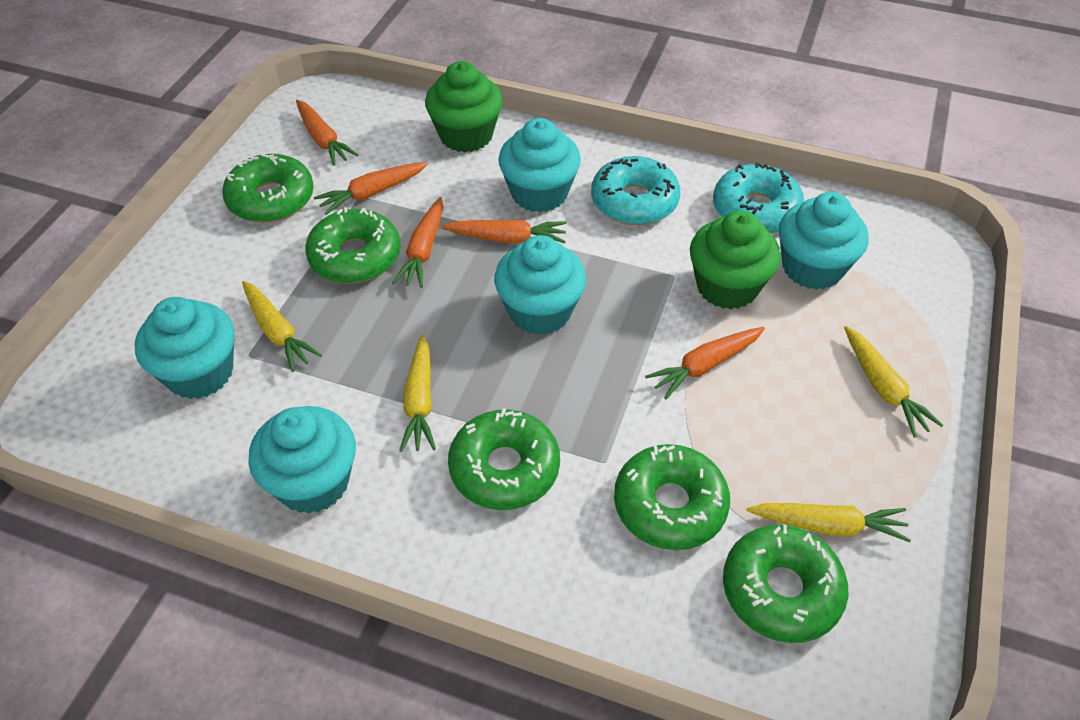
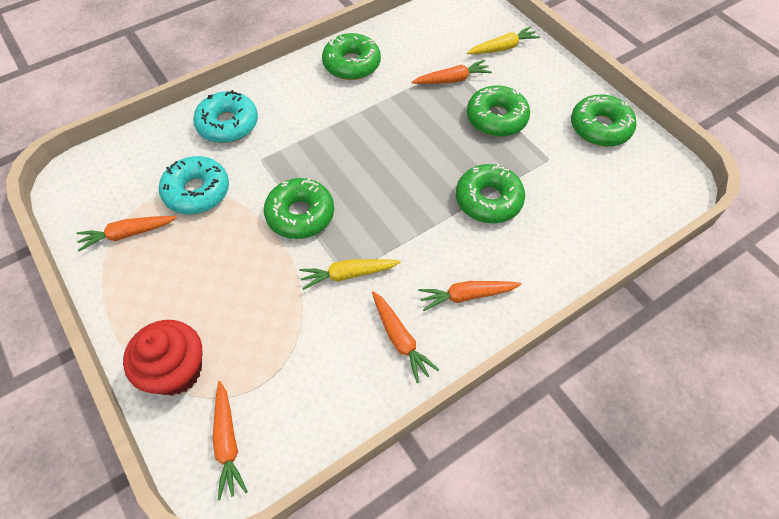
green cupcake: 2 -> 0
red cupcake: 0 -> 1
turquoise cupcake: 5 -> 0
yellow carrot: 4 -> 2

